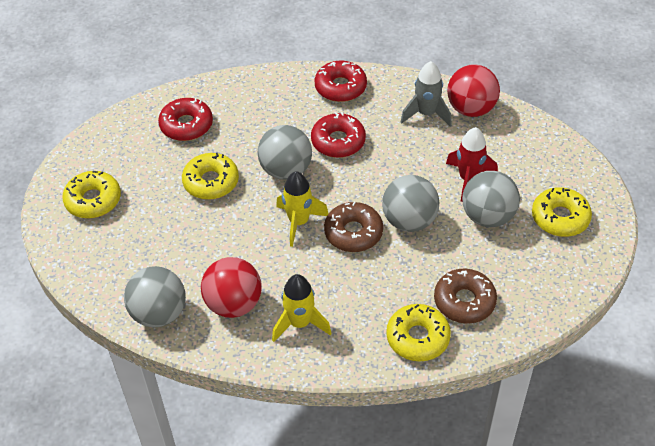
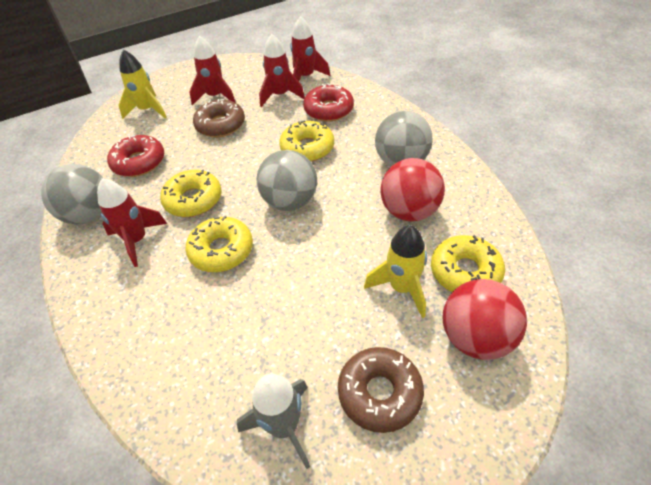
grey ball: 4 -> 3
red donut: 3 -> 2
red rocket: 1 -> 4

